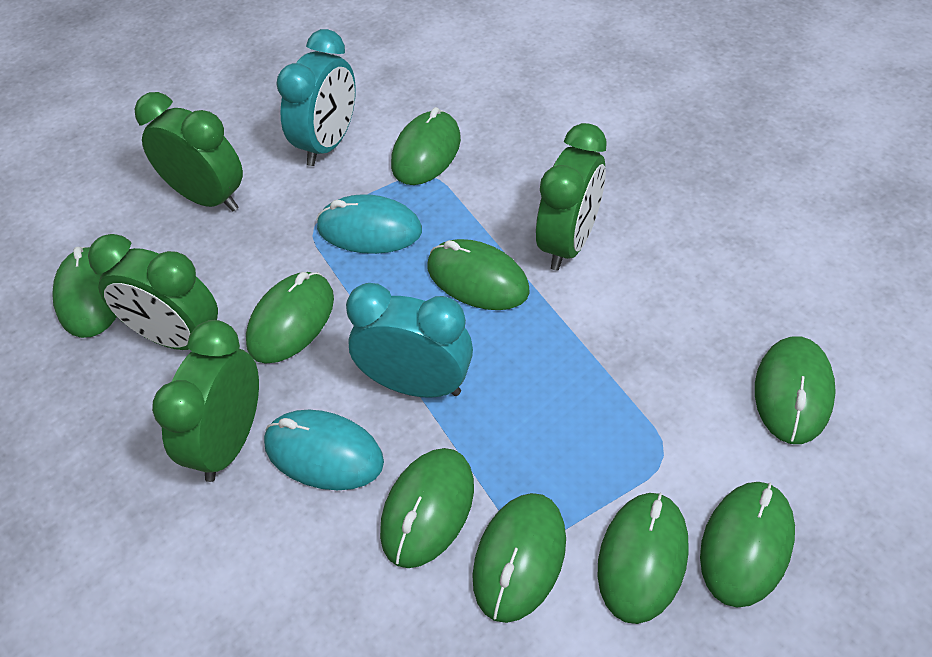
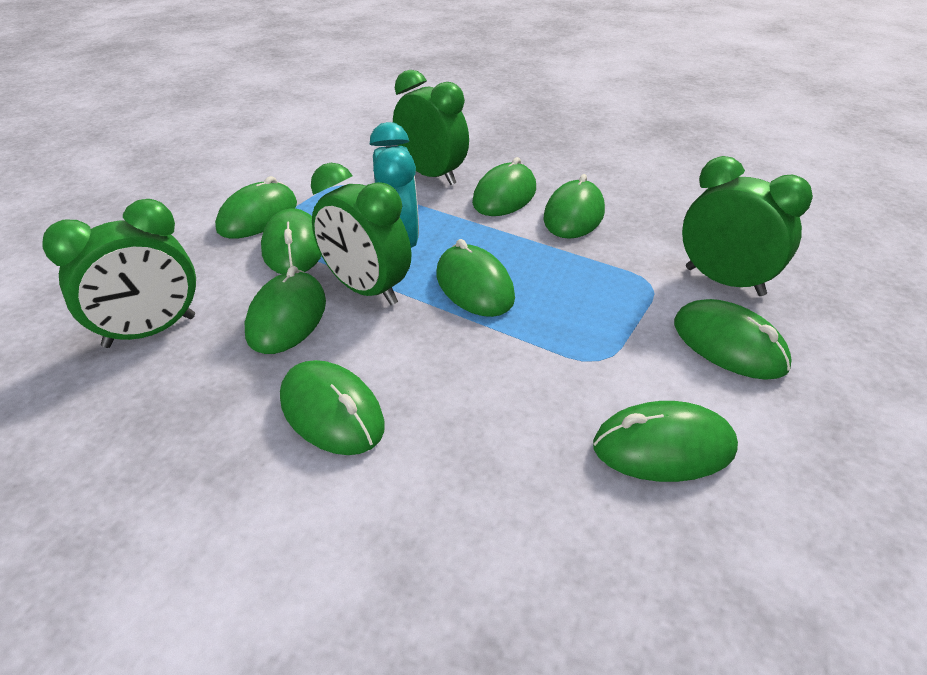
turquoise clock: 2 -> 1
turquoise mouse: 2 -> 0

